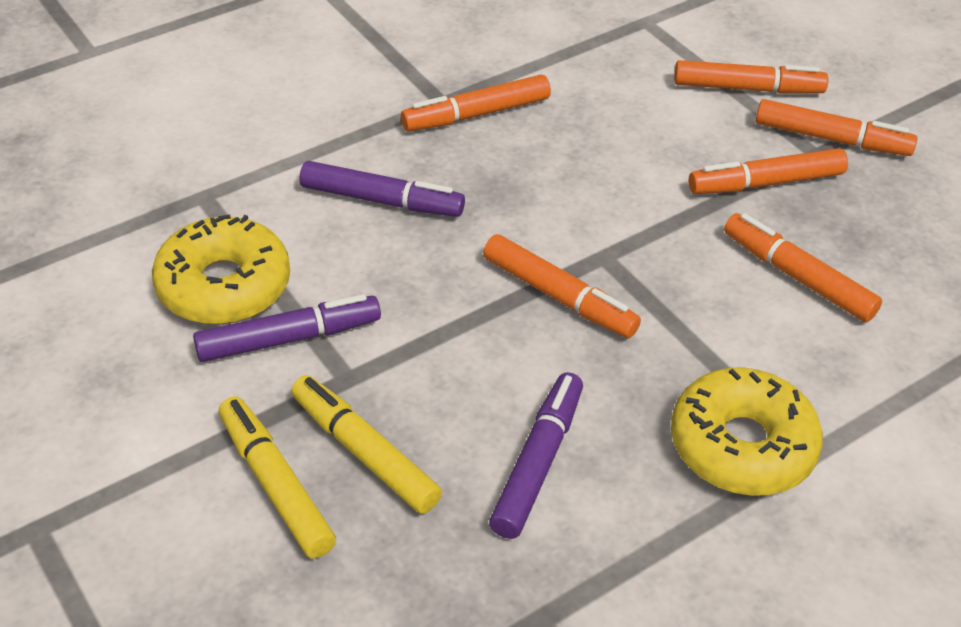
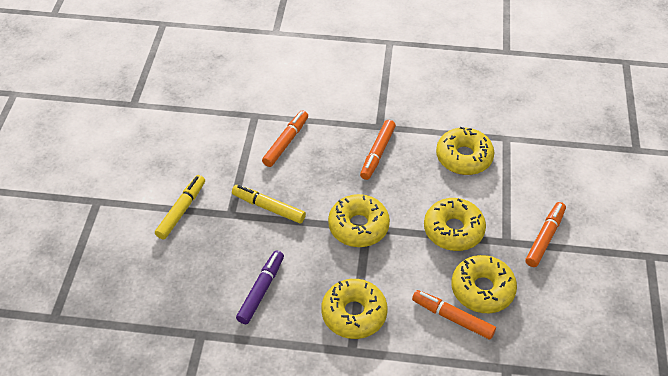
orange marker: 6 -> 4
purple marker: 3 -> 1
yellow donut: 2 -> 5

